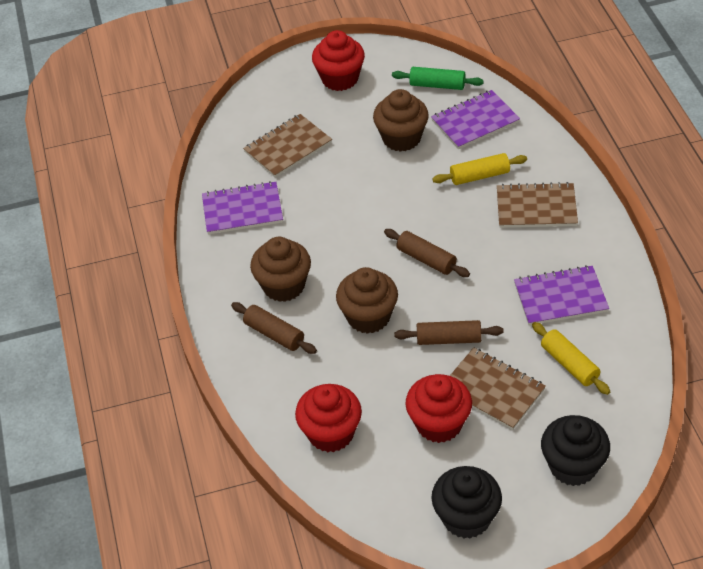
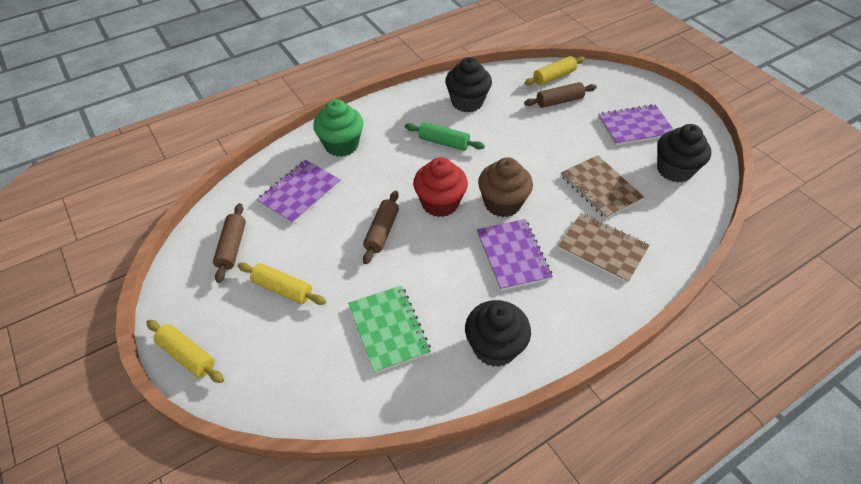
black cupcake: 2 -> 3
brown cupcake: 3 -> 1
brown notebook: 3 -> 2
green cupcake: 0 -> 1
green notebook: 0 -> 1
red cupcake: 3 -> 1
yellow rolling pin: 2 -> 3

